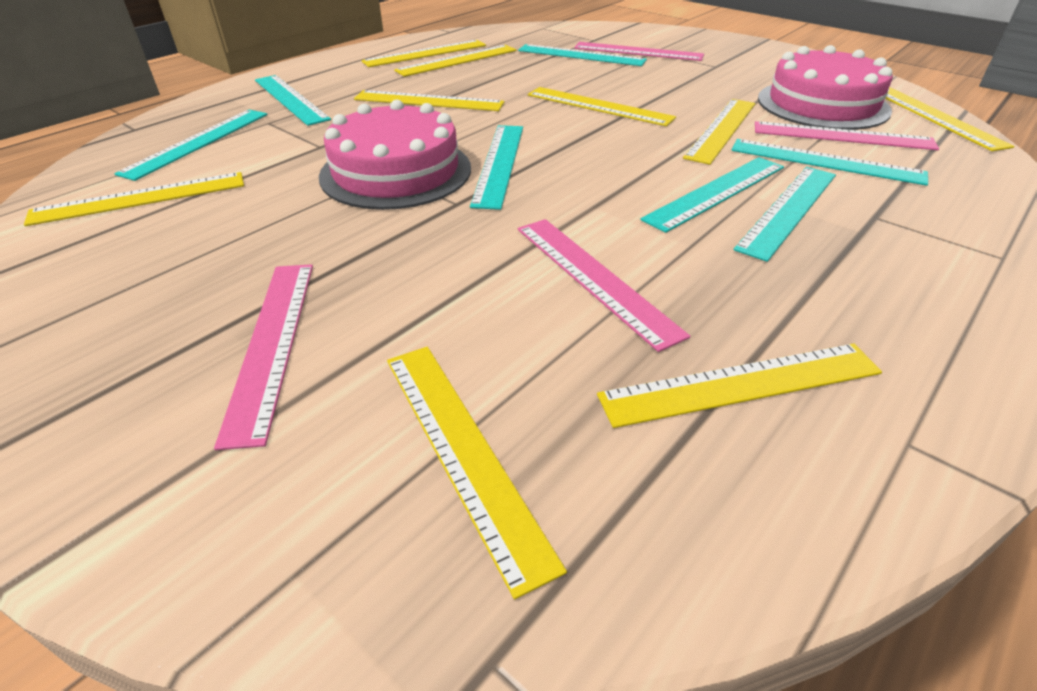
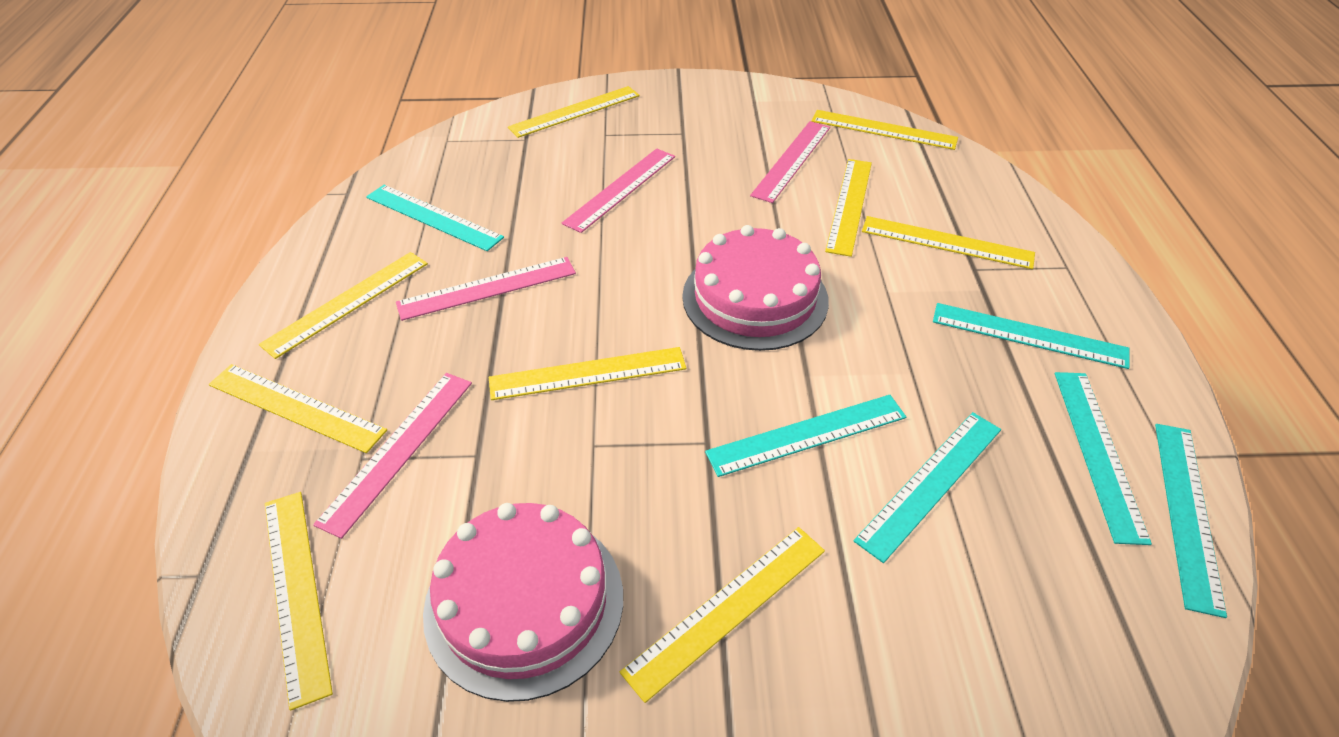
turquoise ruler: 7 -> 6

